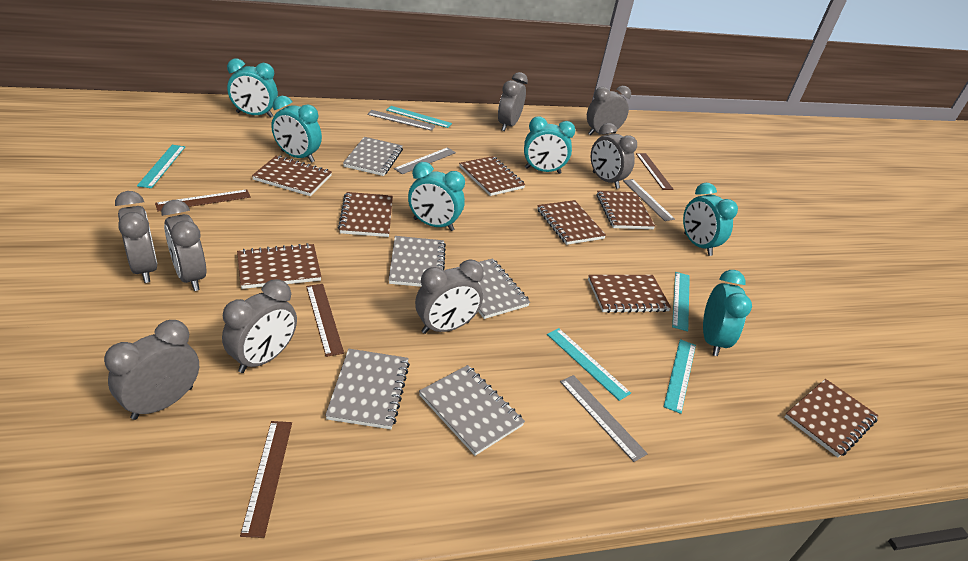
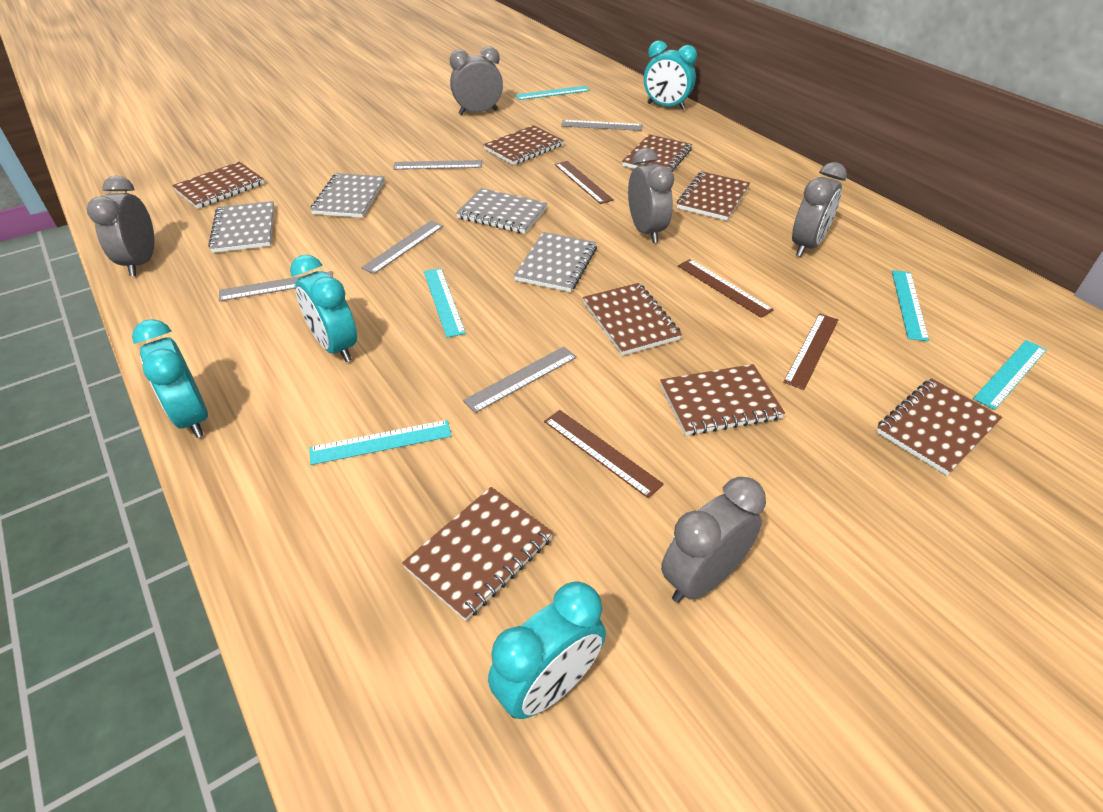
grey clock: 8 -> 5
grey notebook: 5 -> 4
grey ruler: 4 -> 5
turquoise clock: 6 -> 4

